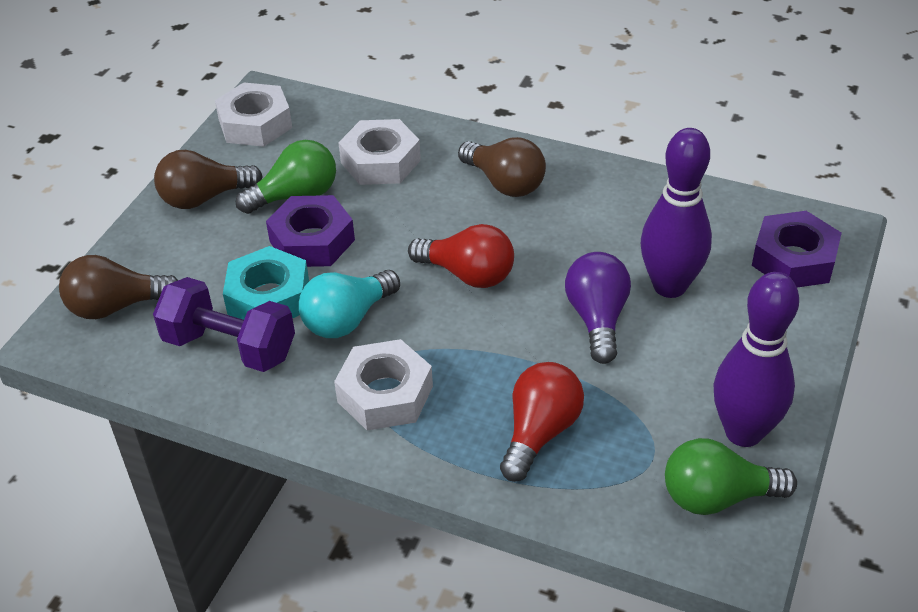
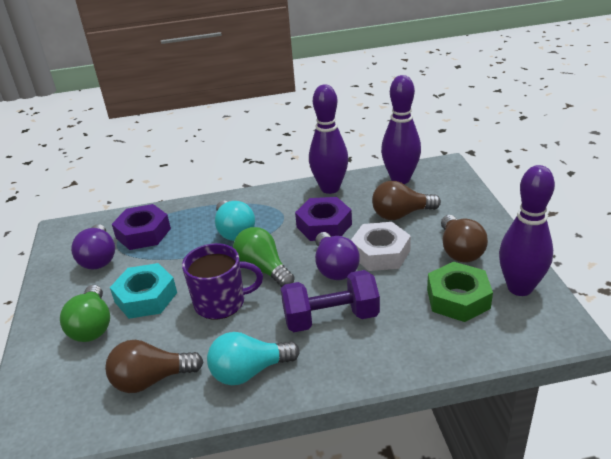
green nut: 0 -> 1
purple bowling pin: 2 -> 3
purple light bulb: 1 -> 2
purple mug: 0 -> 1
red light bulb: 2 -> 0
turquoise light bulb: 1 -> 2
white nut: 3 -> 1

